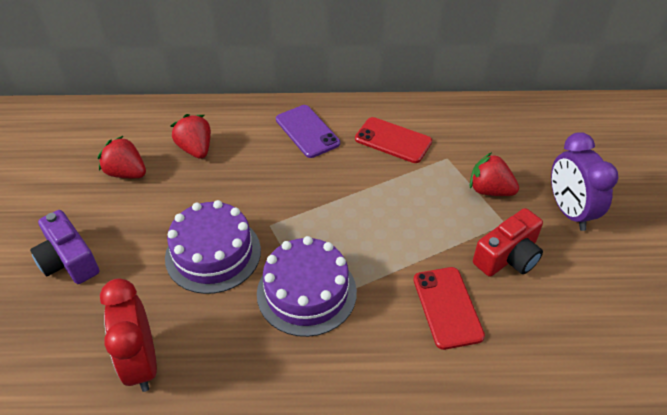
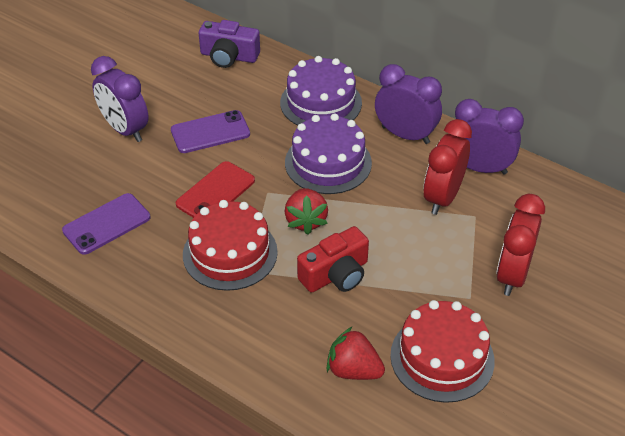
purple clock: 1 -> 3
purple phone: 1 -> 2
red cake: 0 -> 2
red clock: 1 -> 2
red phone: 2 -> 1
red strawberry: 3 -> 2

